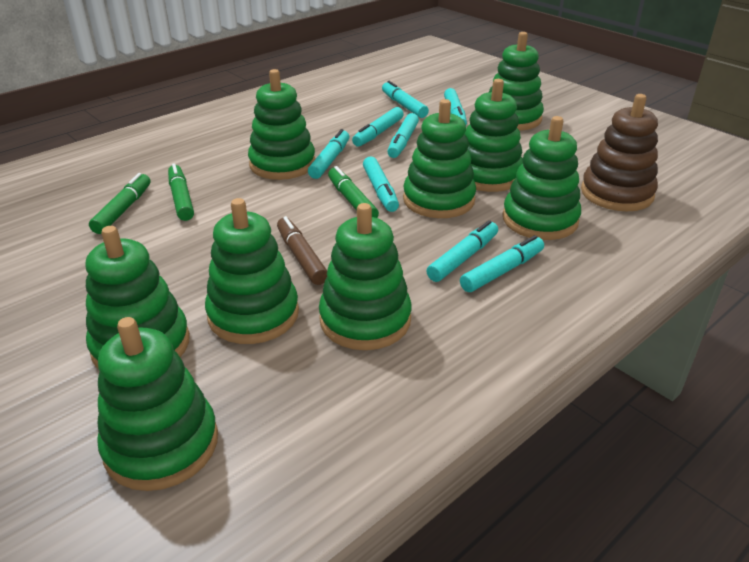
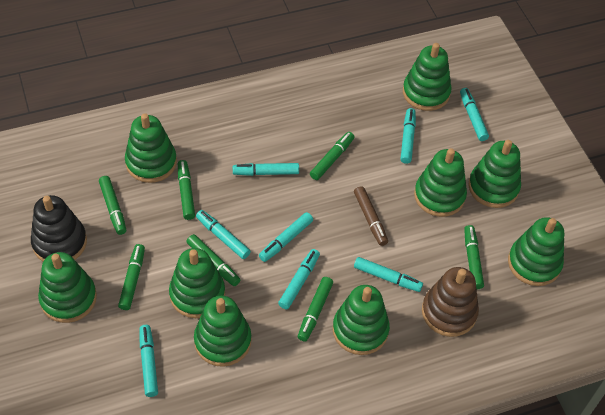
black stacking toy: 0 -> 1
green marker: 3 -> 7

